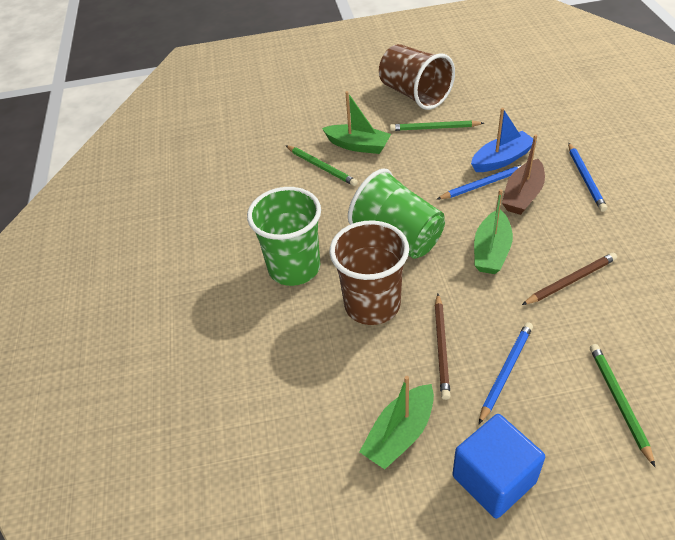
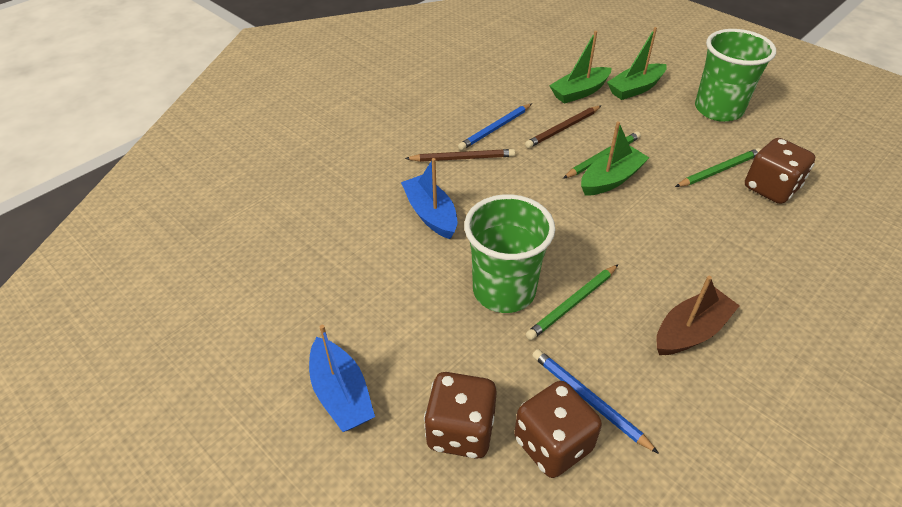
blue boat: 1 -> 2
blue cube: 1 -> 0
blue pencil: 3 -> 2
brown cup: 2 -> 0
brown dice: 0 -> 3

